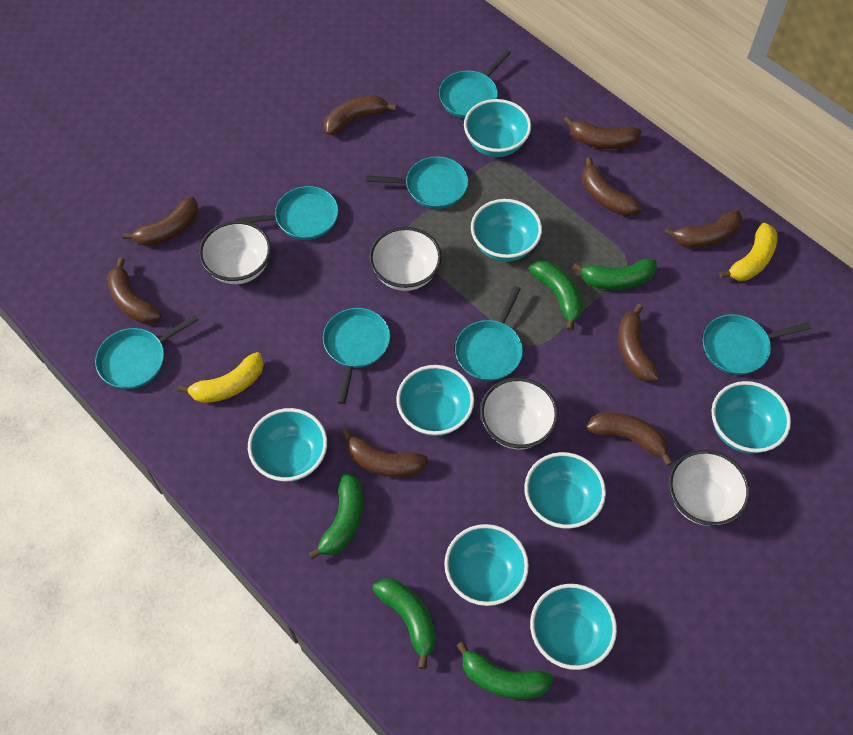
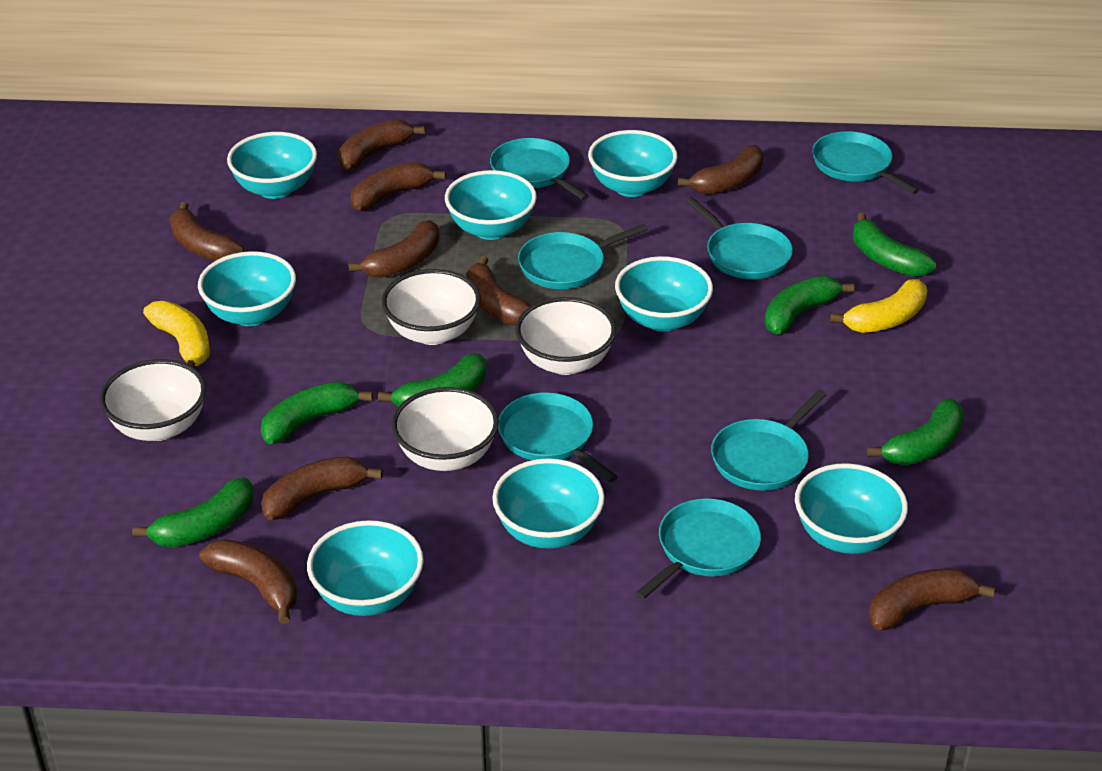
green banana: 5 -> 6

